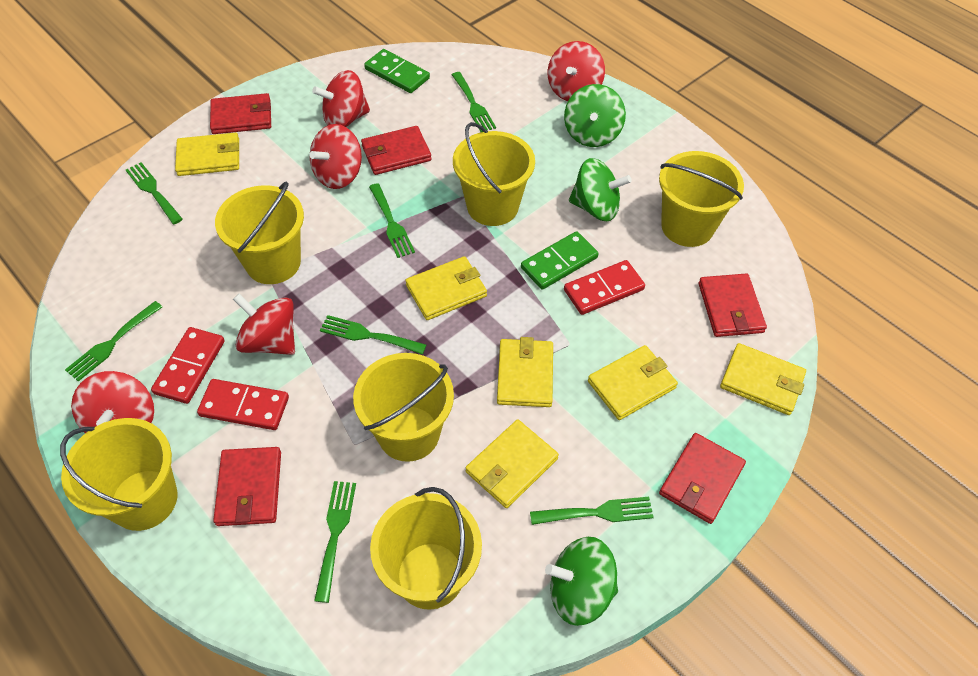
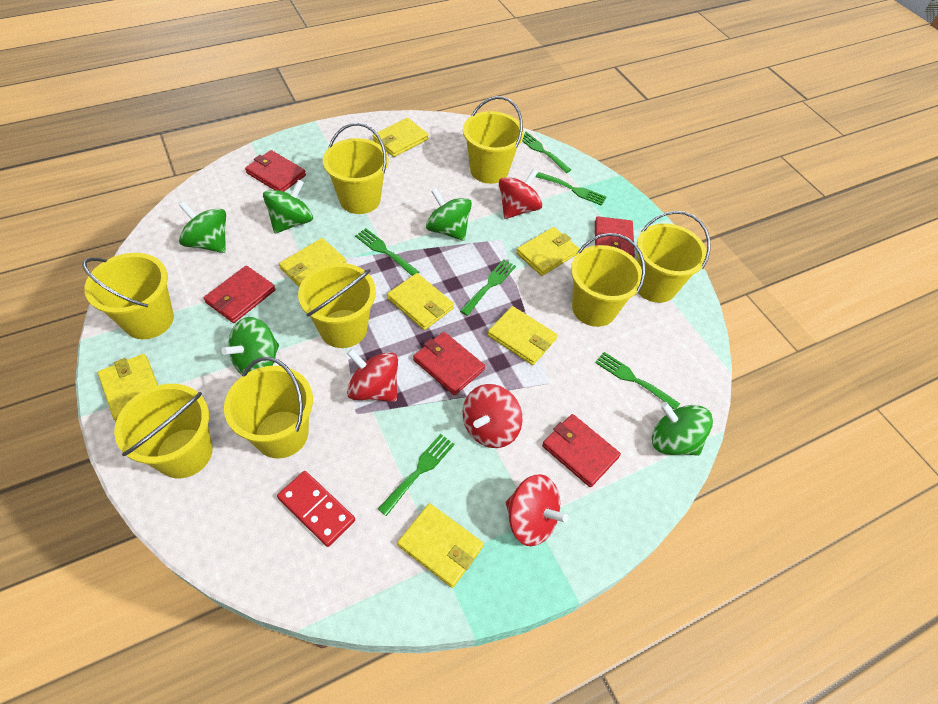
green domino: 2 -> 0
green fork: 7 -> 6
green spinning top: 3 -> 5
red domino: 3 -> 1
red spinning top: 5 -> 4
yellow bucket: 6 -> 8
yellow wallet: 6 -> 7

